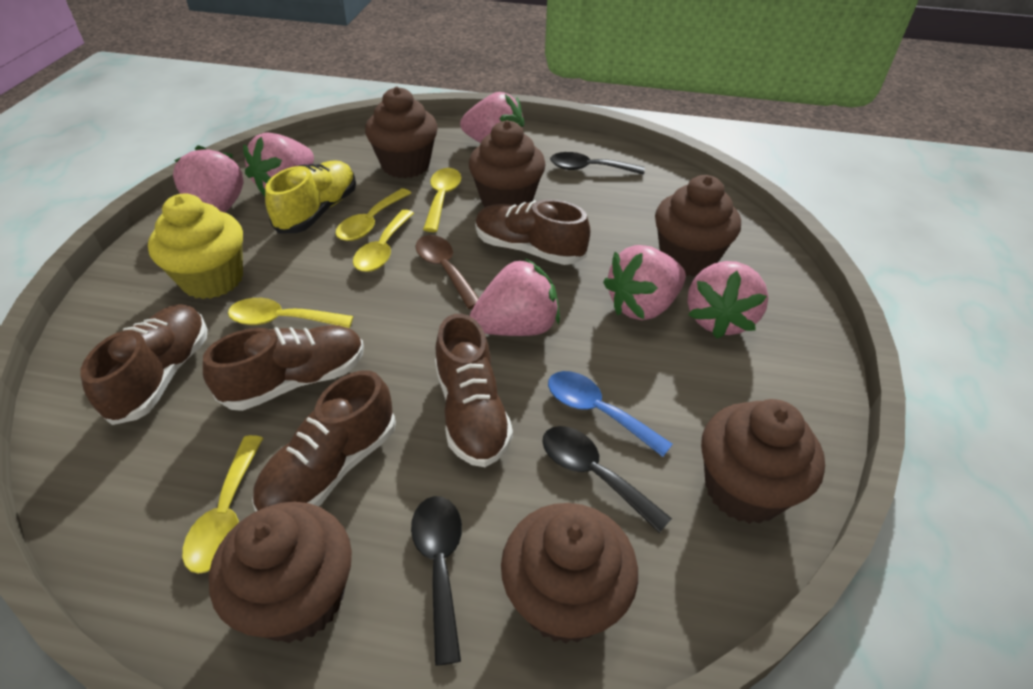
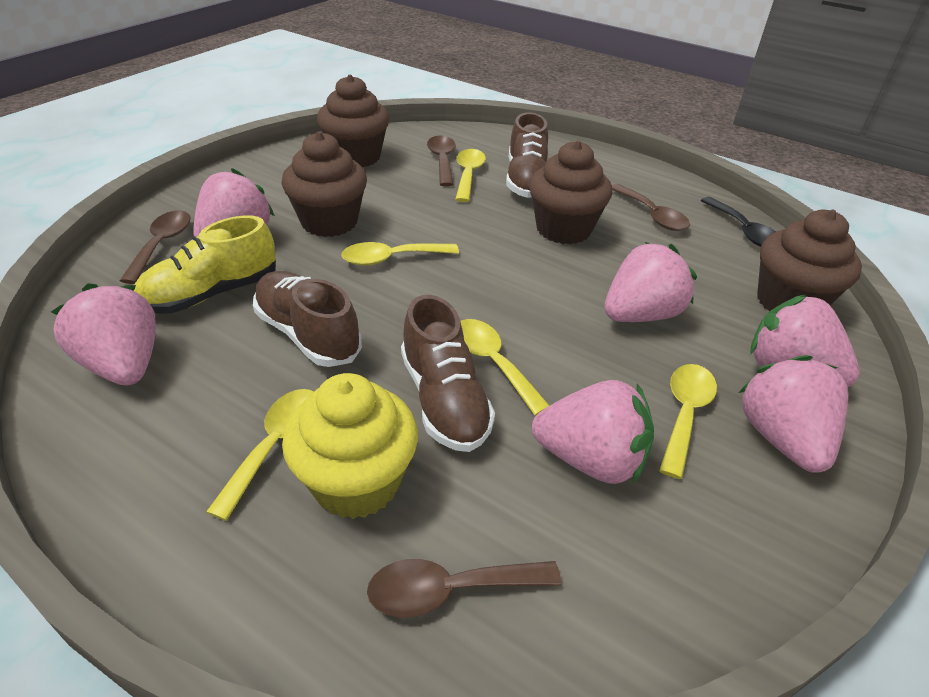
black spoon: 3 -> 1
blue spoon: 1 -> 0
brown cupcake: 6 -> 4
brown shoe: 5 -> 3
brown spoon: 1 -> 4

